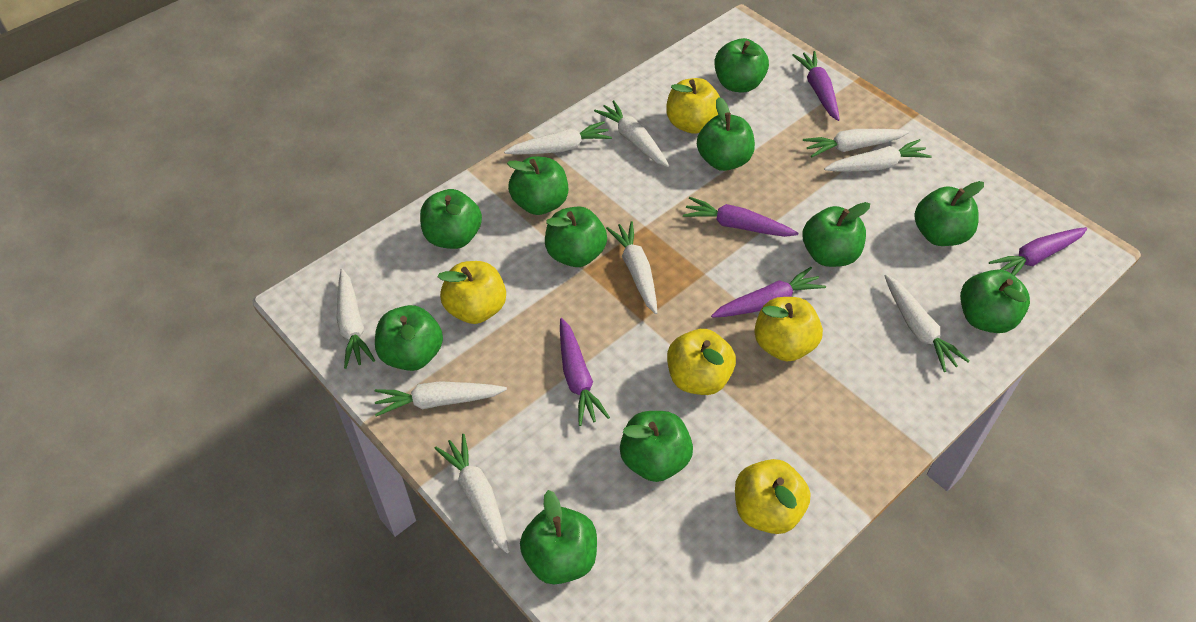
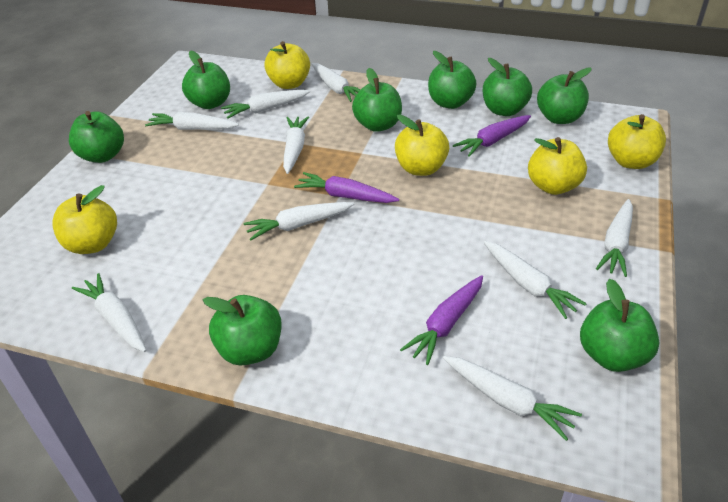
green apple: 11 -> 8
purple carrot: 5 -> 3

